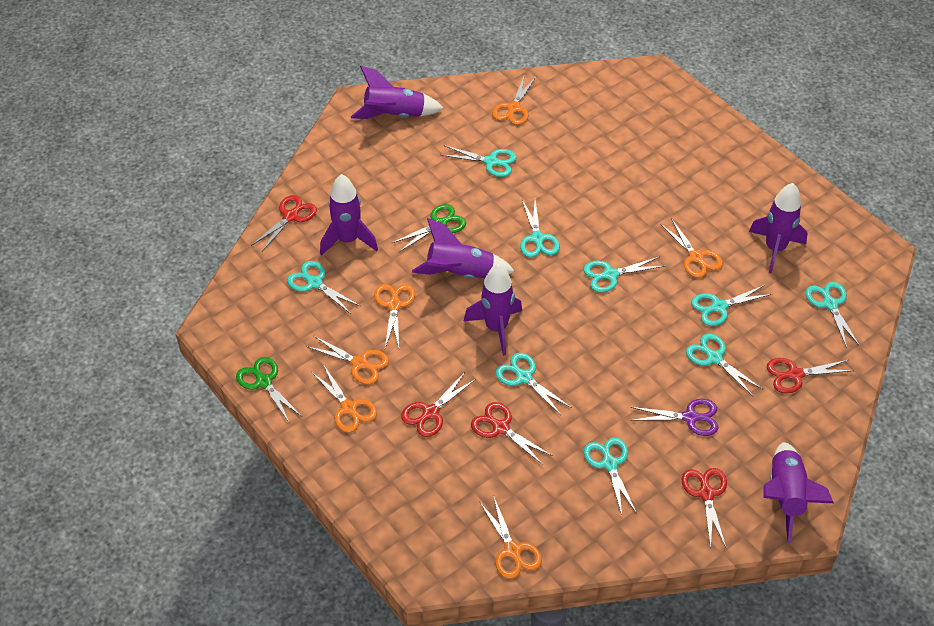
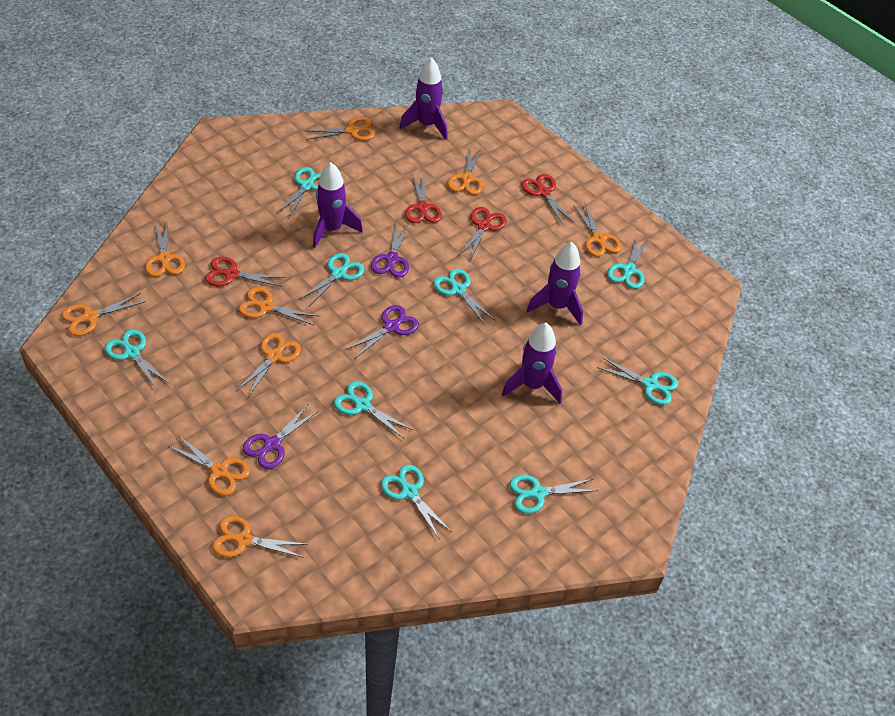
green scissors: 2 -> 0
orange scissors: 6 -> 9
purple rocket: 6 -> 4
purple scissors: 1 -> 3
red scissors: 5 -> 4

